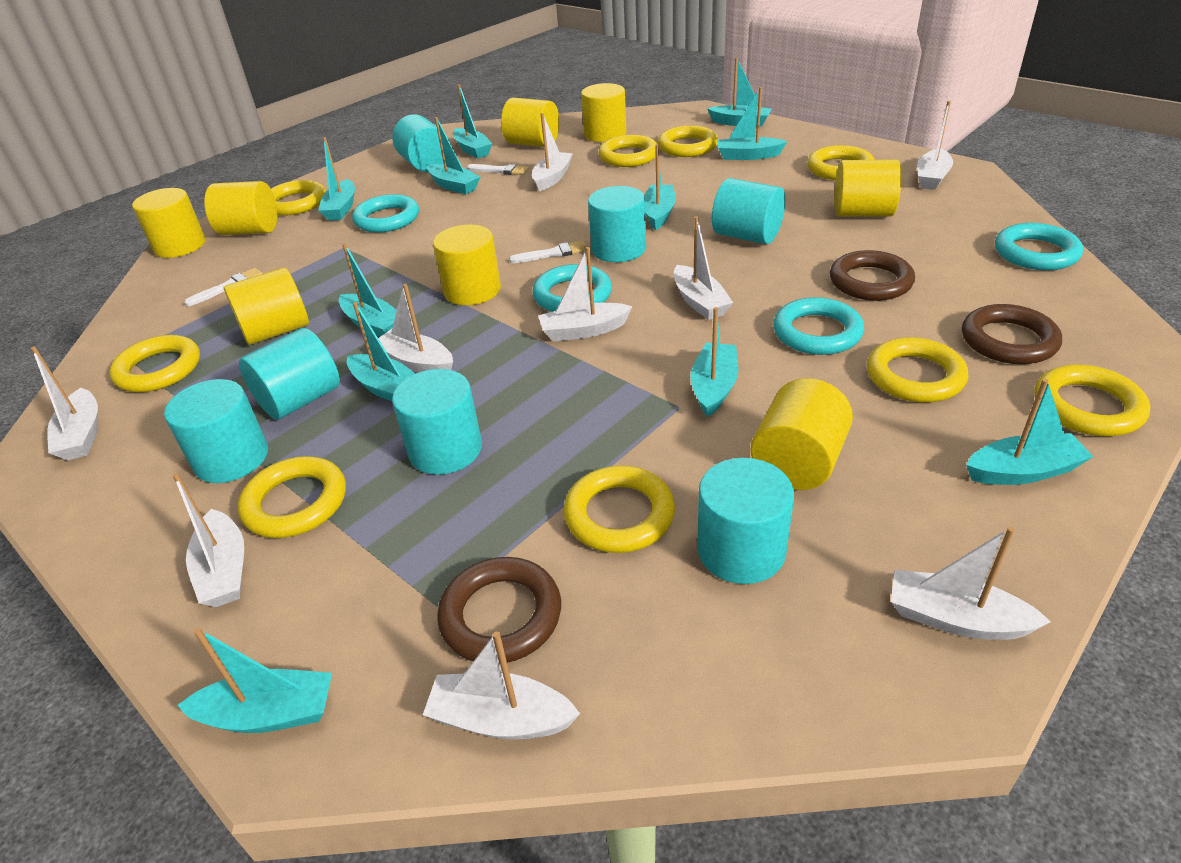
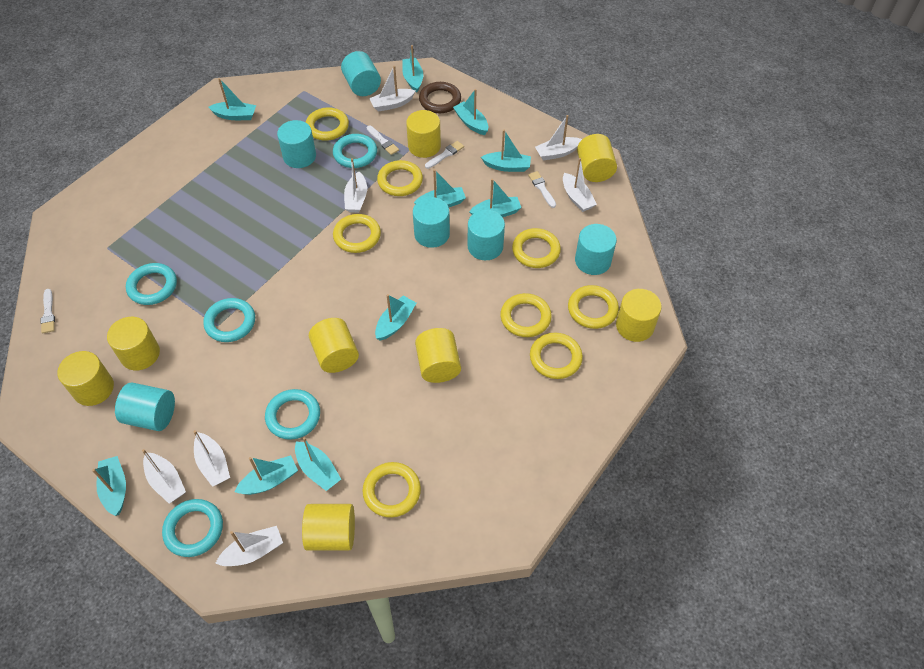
brown ring: 3 -> 1
turquoise boat: 11 -> 10
turquoise cylinder: 7 -> 6
turquoise ring: 4 -> 5
white boat: 9 -> 7
white brush: 3 -> 4
yellow ring: 9 -> 8

